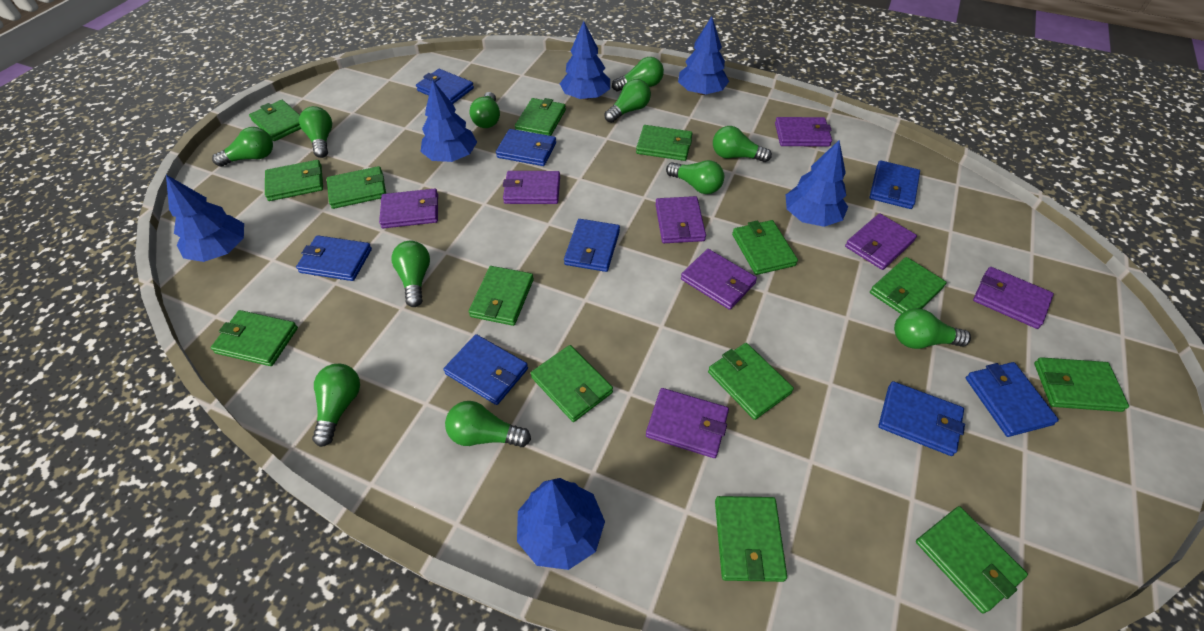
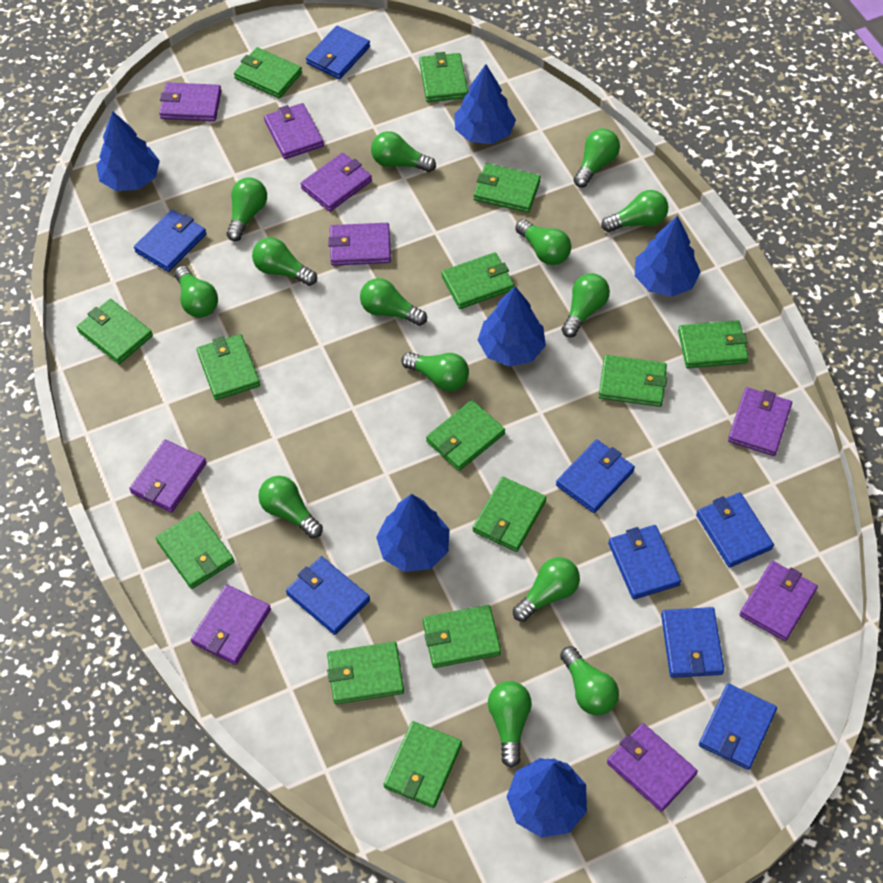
green light bulb: 11 -> 14
purple wallet: 8 -> 9

